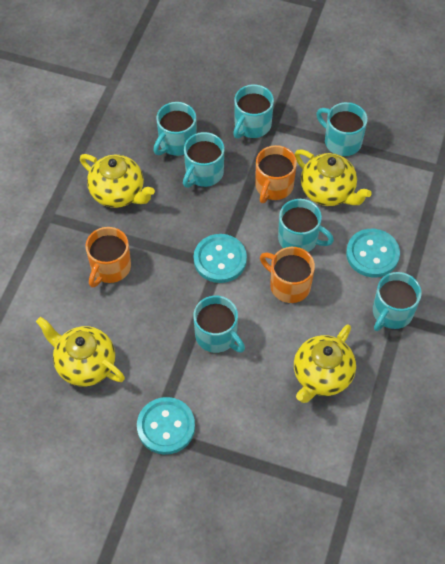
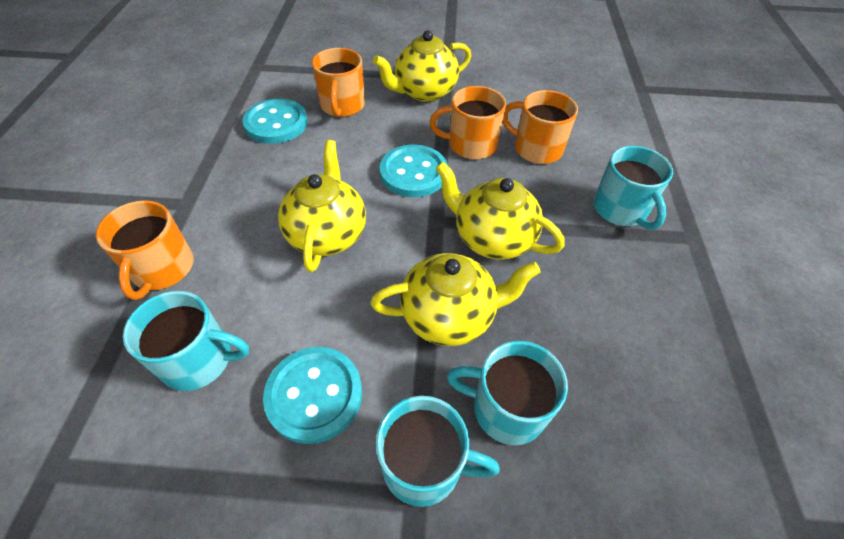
orange mug: 3 -> 4
turquoise mug: 7 -> 4

